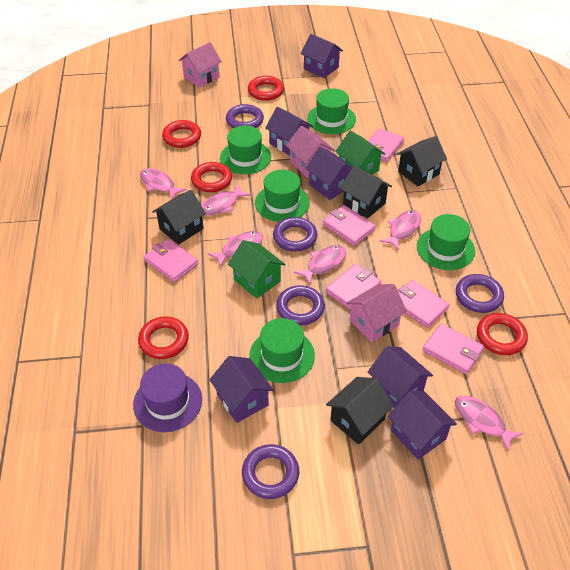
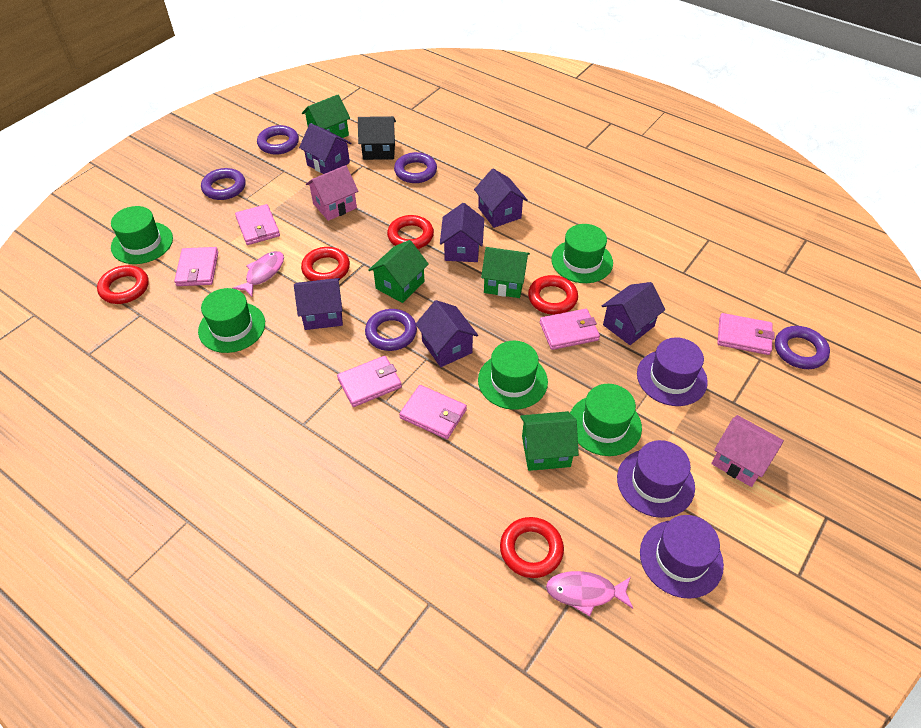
black house: 4 -> 1
green house: 2 -> 4
pink fish: 6 -> 2
pink house: 3 -> 2
purple hat: 1 -> 3

